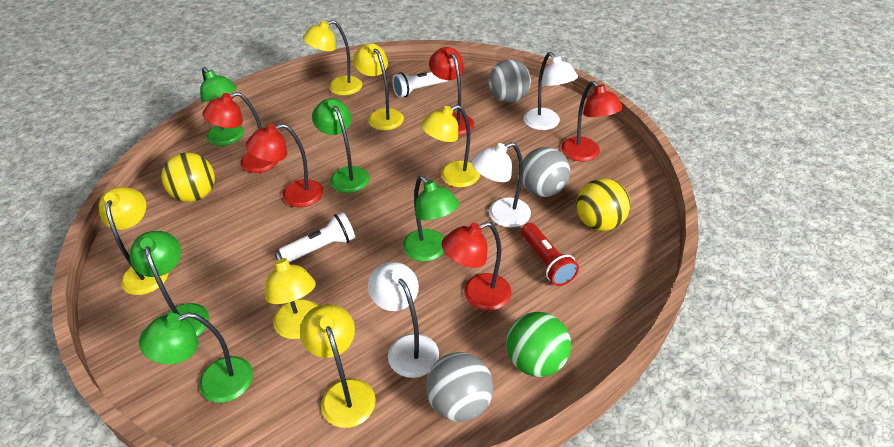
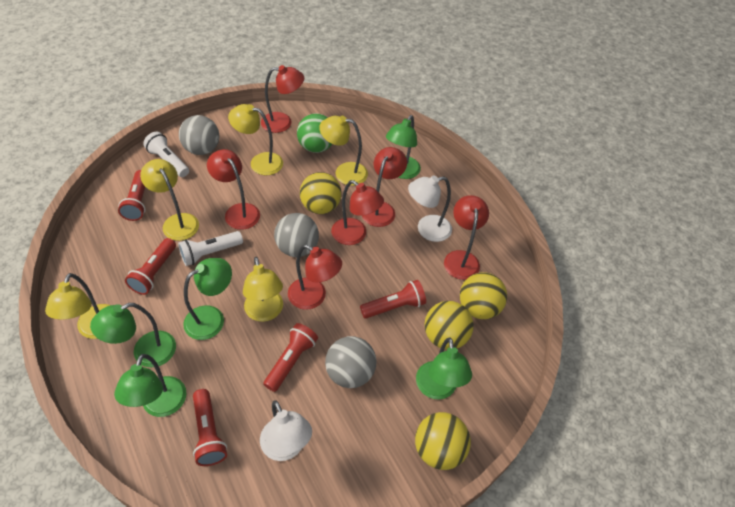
red flashlight: 1 -> 5
red lamp: 5 -> 6
white lamp: 3 -> 2
yellow ball: 2 -> 4
yellow lamp: 6 -> 5

